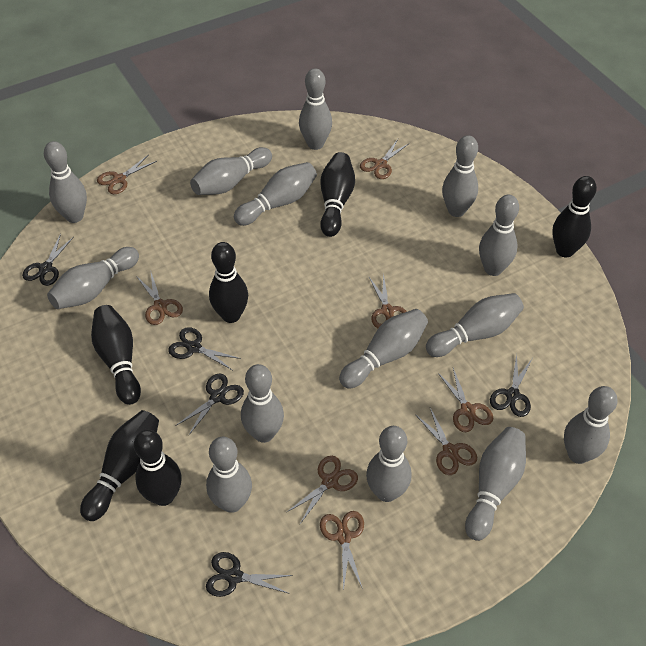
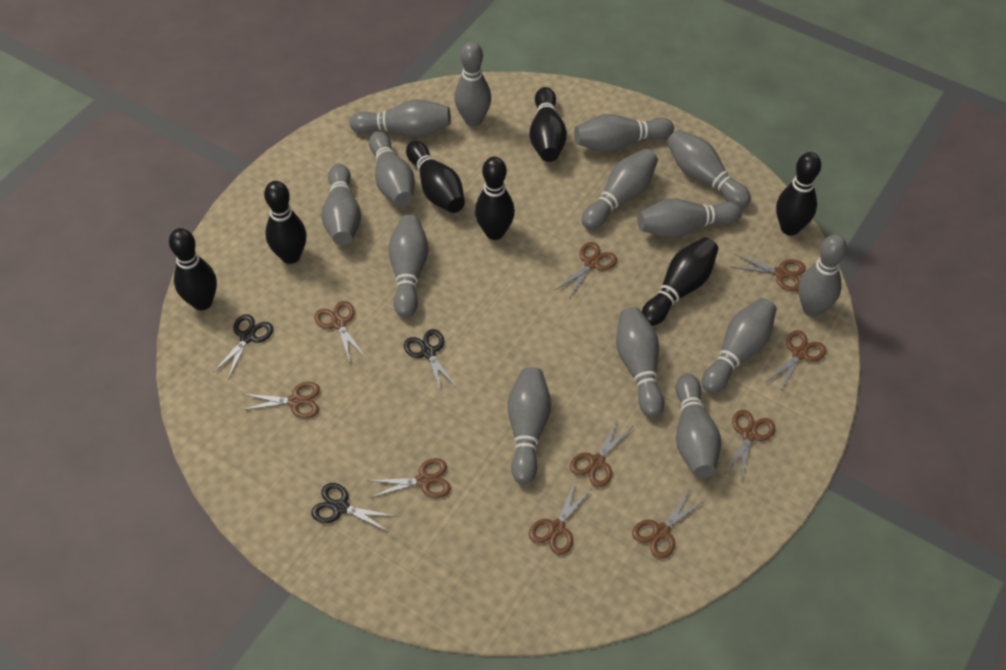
black bowling pin: 6 -> 7
black scissors: 5 -> 3
brown scissors: 8 -> 10

